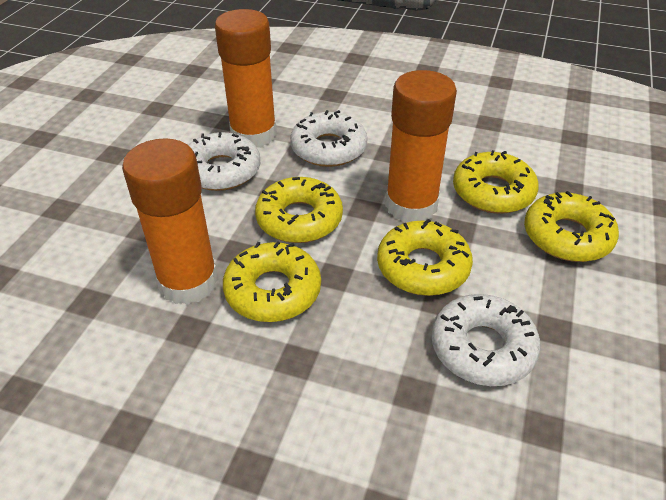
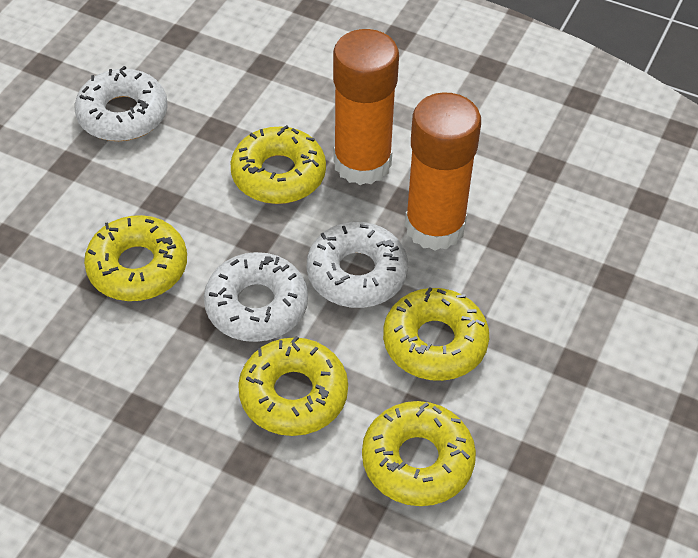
orange glue stick: 3 -> 2

